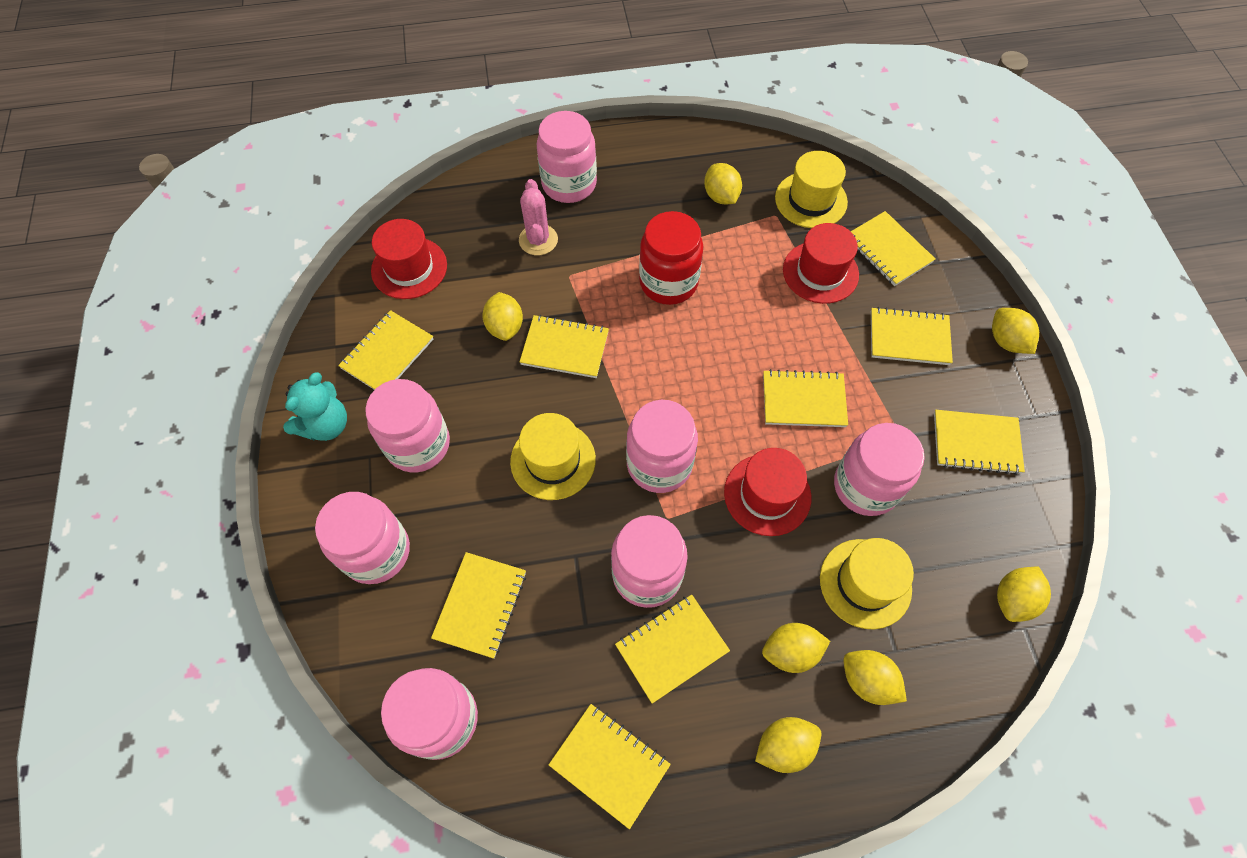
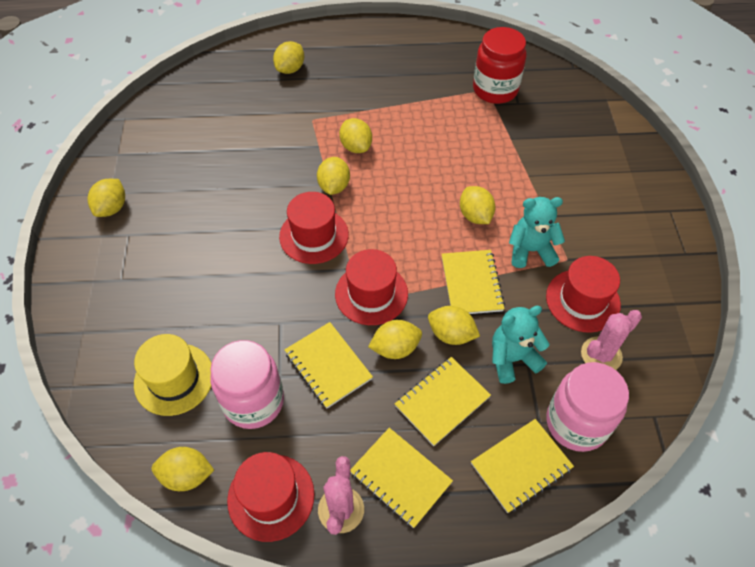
pink cactus: 1 -> 2
pink jar: 7 -> 2
red hat: 3 -> 4
turquoise teddy bear: 1 -> 2
yellow hat: 3 -> 1
yellow lemon: 7 -> 8
yellow notebook: 9 -> 5

